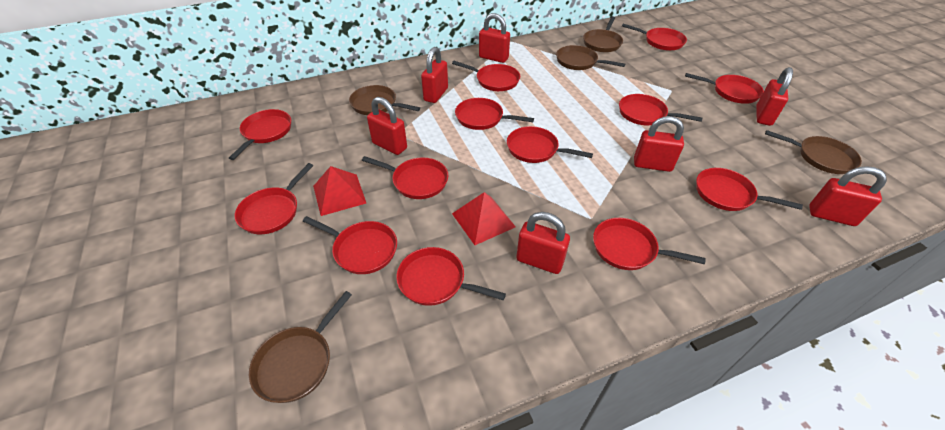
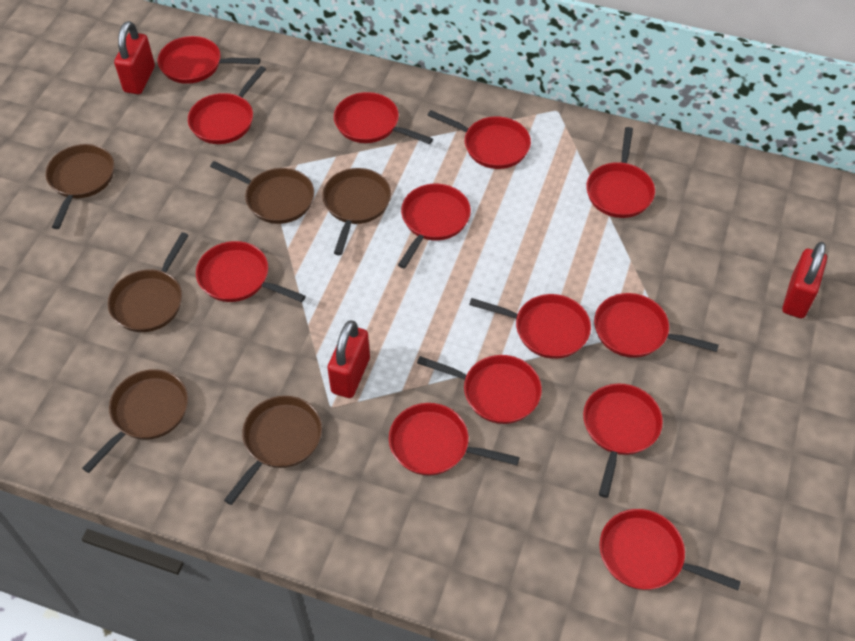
brown pan: 5 -> 6
red padlock: 7 -> 3
red pyramid: 2 -> 0

